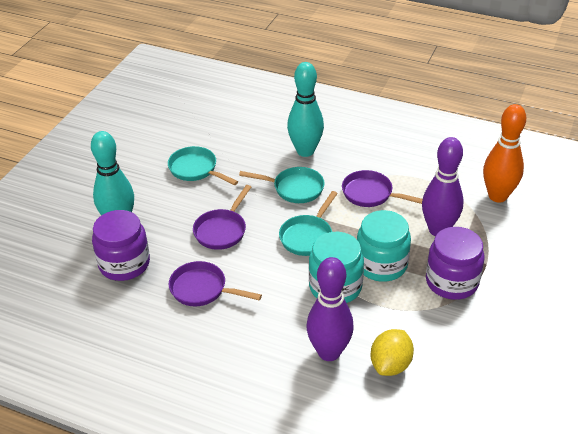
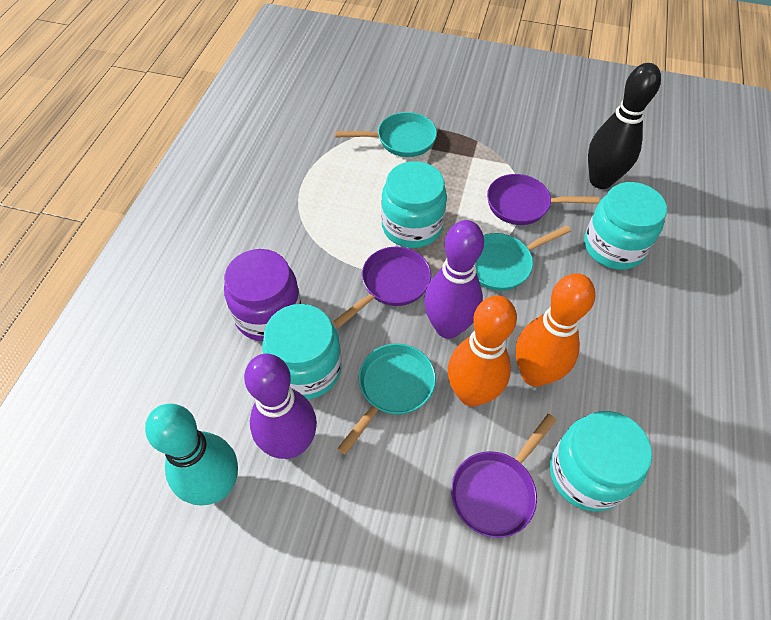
black bowling pin: 0 -> 1
orange bowling pin: 1 -> 2
purple jar: 2 -> 1
turquoise bowling pin: 2 -> 1
turquoise jar: 2 -> 4
yellow lemon: 1 -> 0

